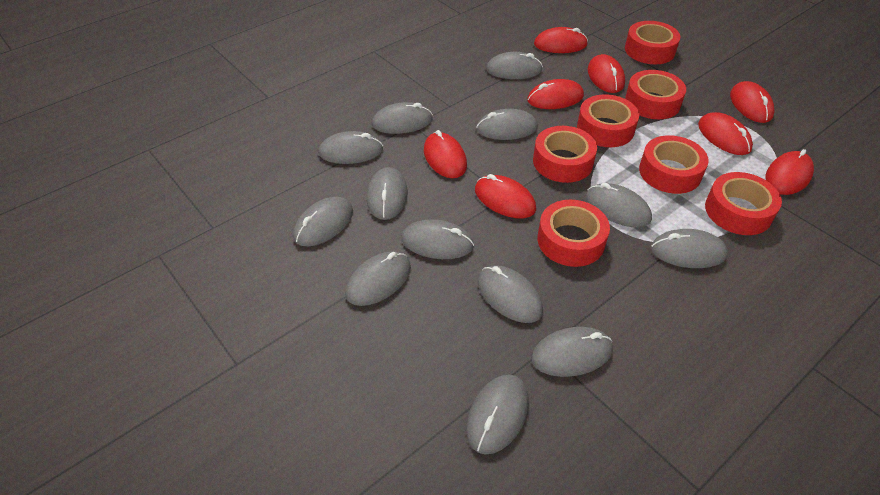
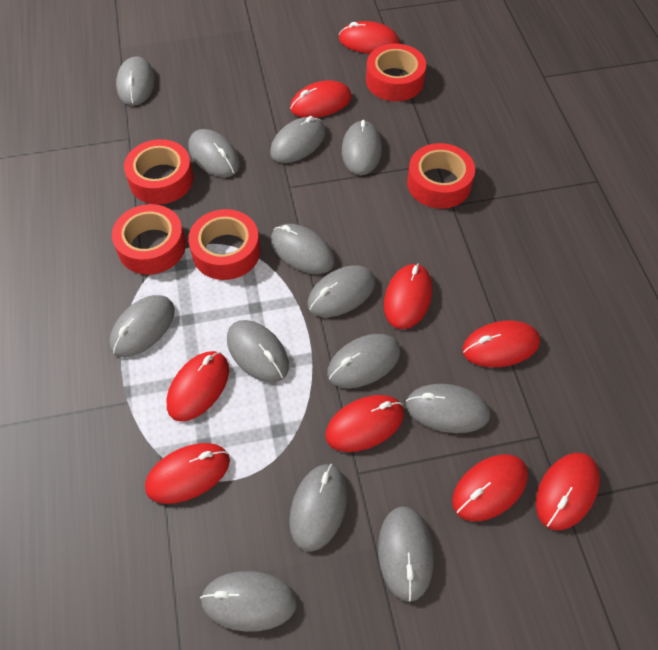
red mouse: 8 -> 9
red tape: 7 -> 5

